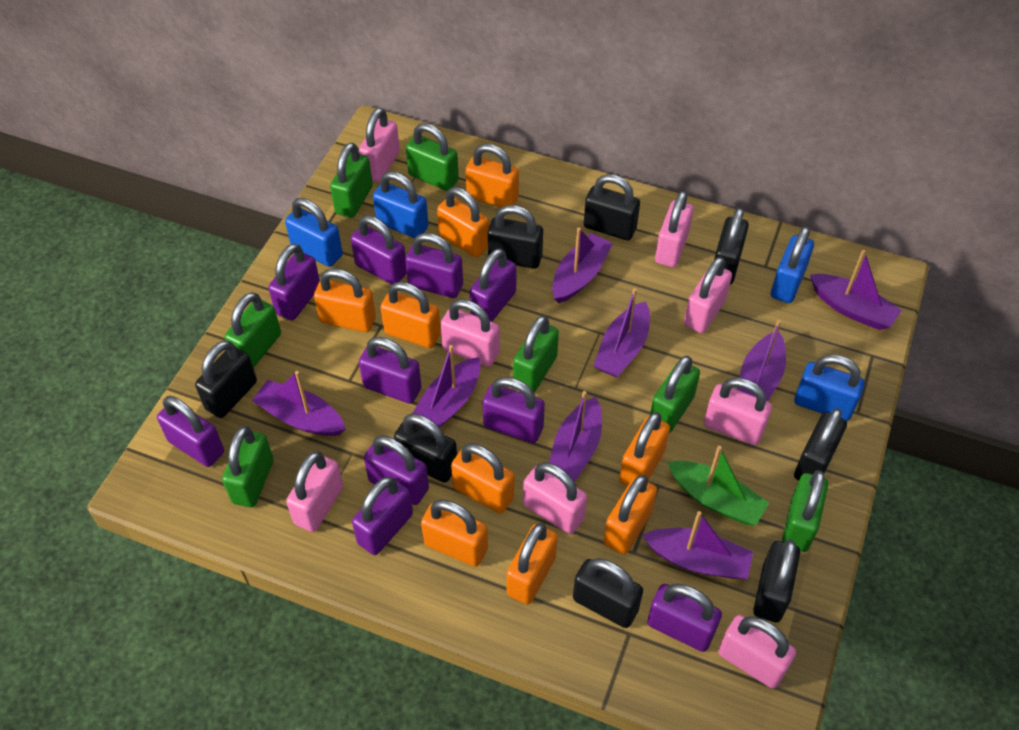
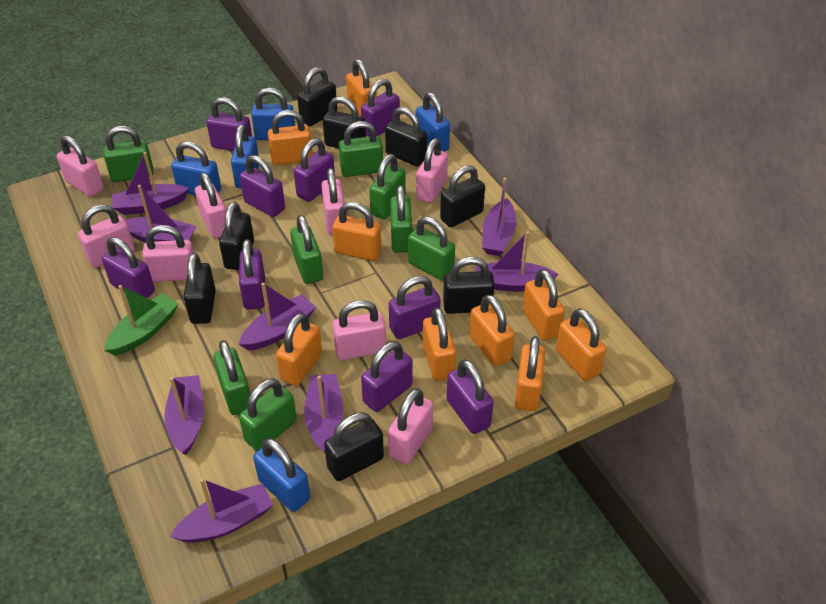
blue padlock: 4 -> 5
green padlock: 7 -> 8
purple padlock: 10 -> 9

